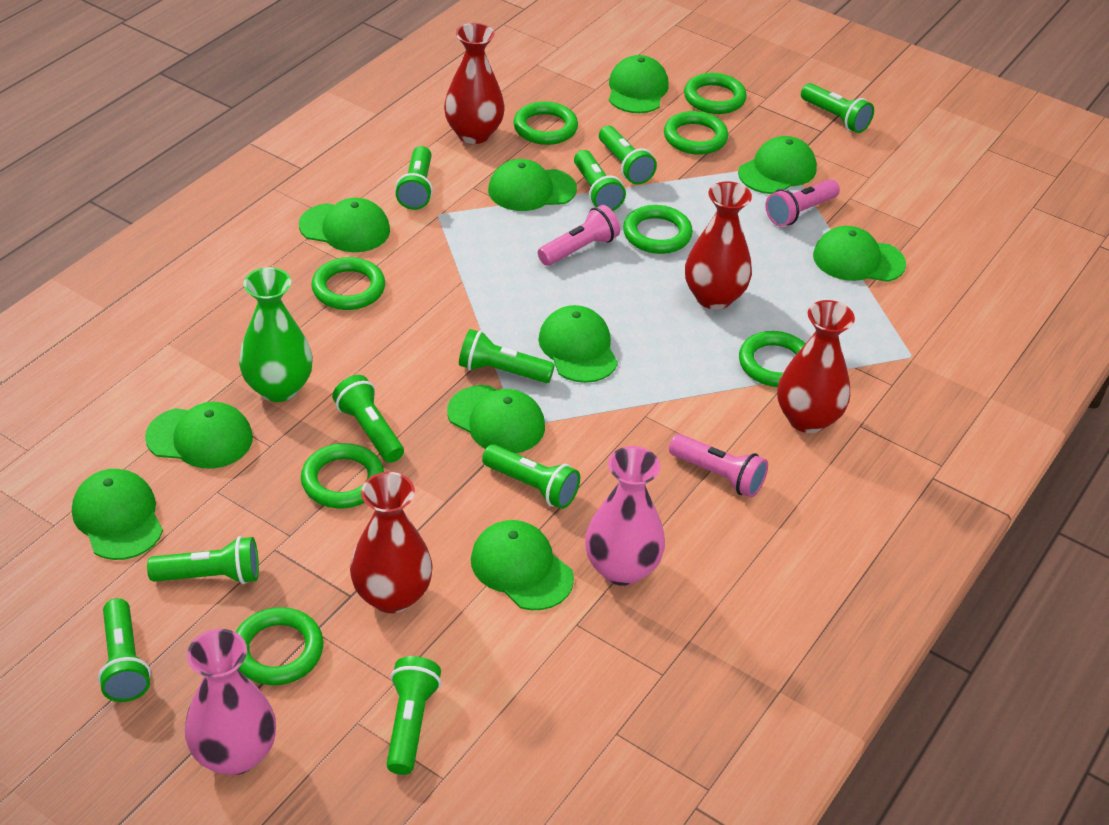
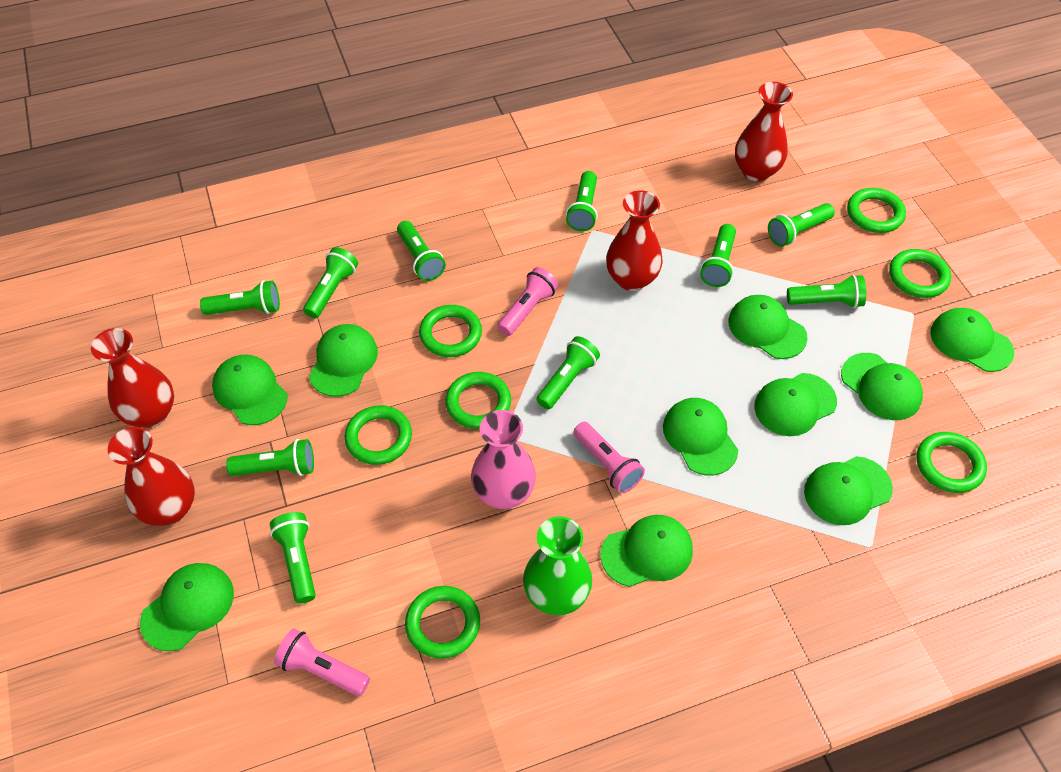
green ring: 8 -> 7
pink vase: 2 -> 1

